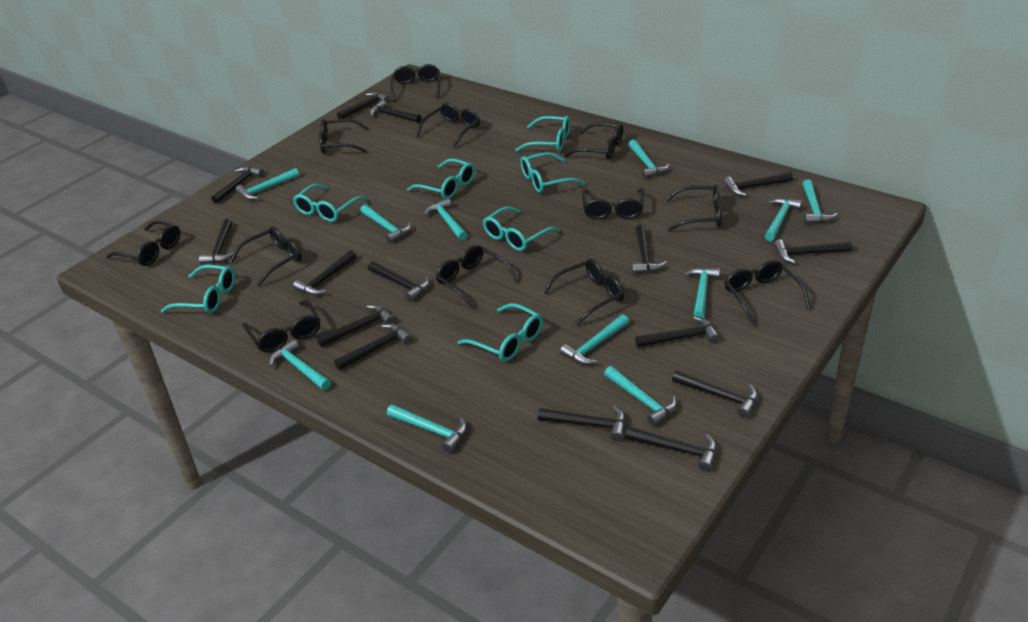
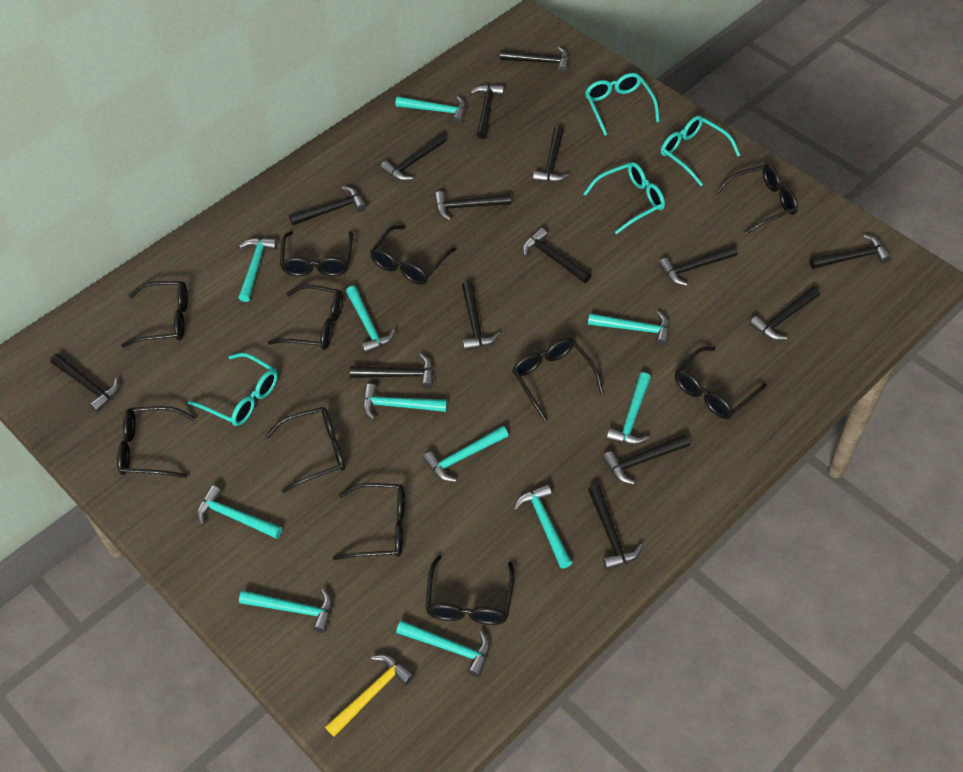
black glasses: 12 -> 11
turquoise glasses: 7 -> 4
yellow hammer: 0 -> 1

